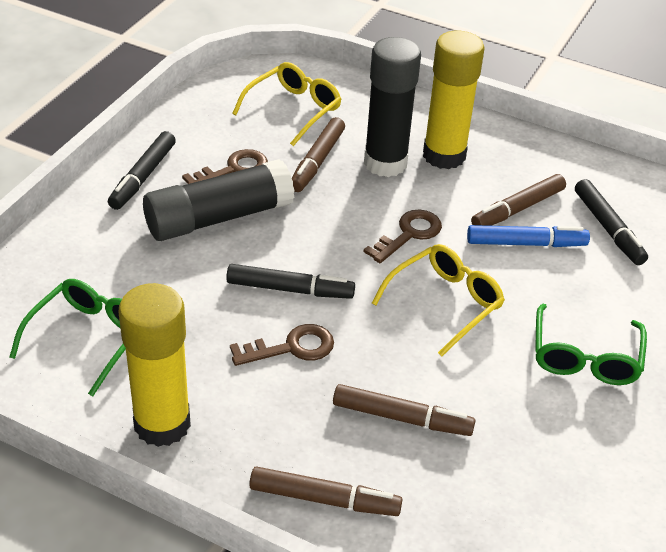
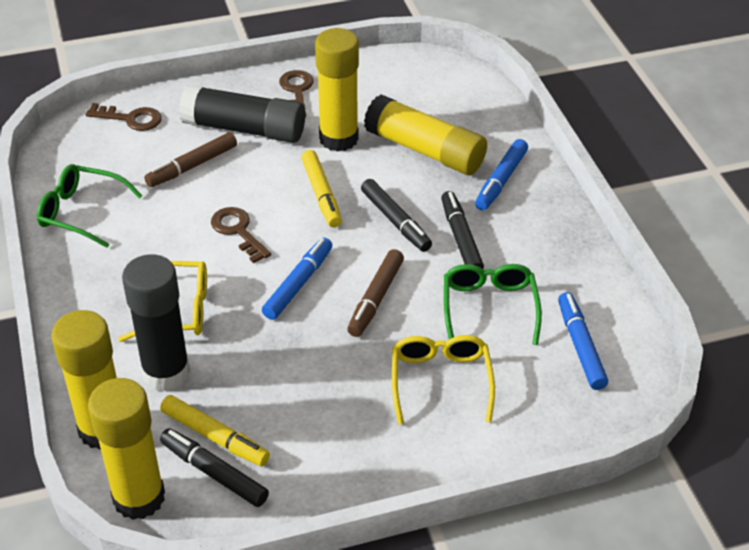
blue marker: 1 -> 3
brown marker: 4 -> 2
yellow glue stick: 2 -> 4
yellow marker: 0 -> 2

